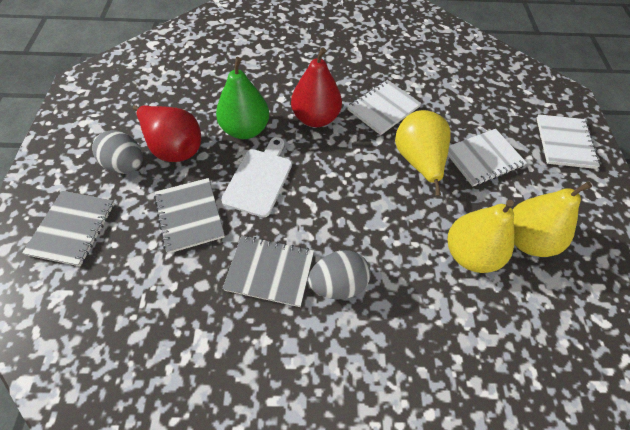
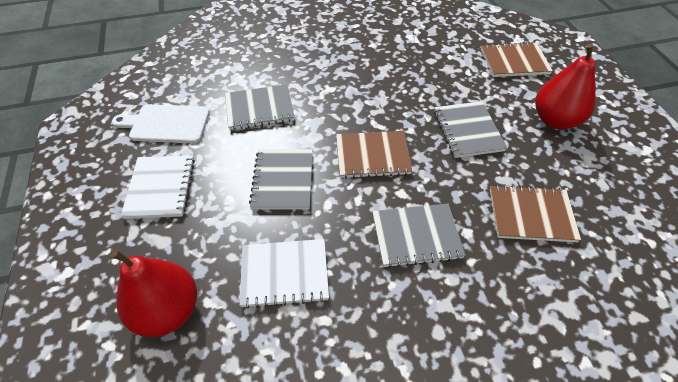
brown notebook: 0 -> 3
green pear: 1 -> 0
grey egg: 2 -> 0
grey notebook: 3 -> 4
white notebook: 3 -> 2
yellow pear: 3 -> 0

